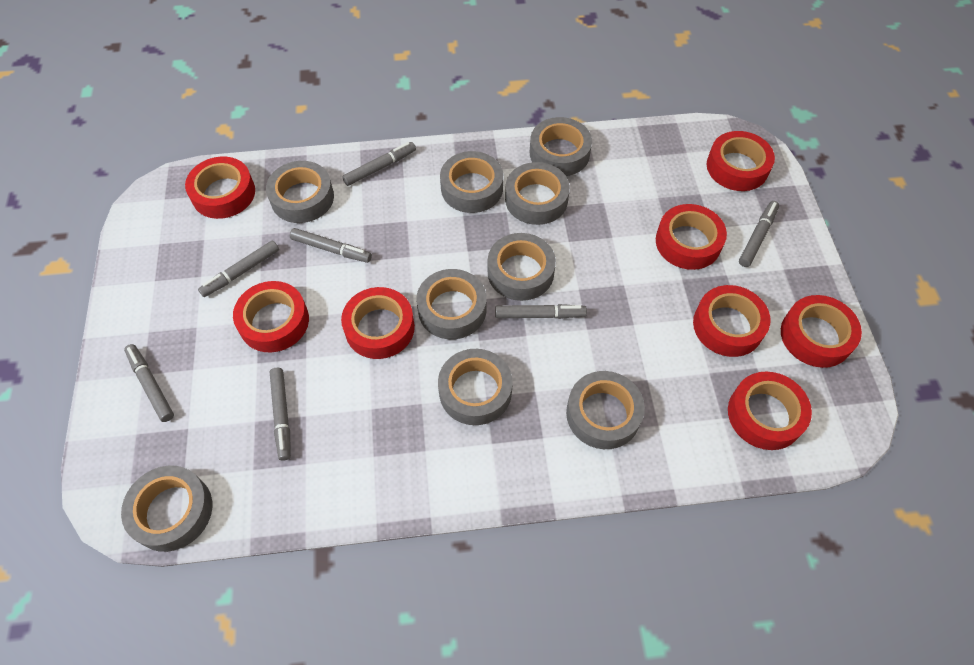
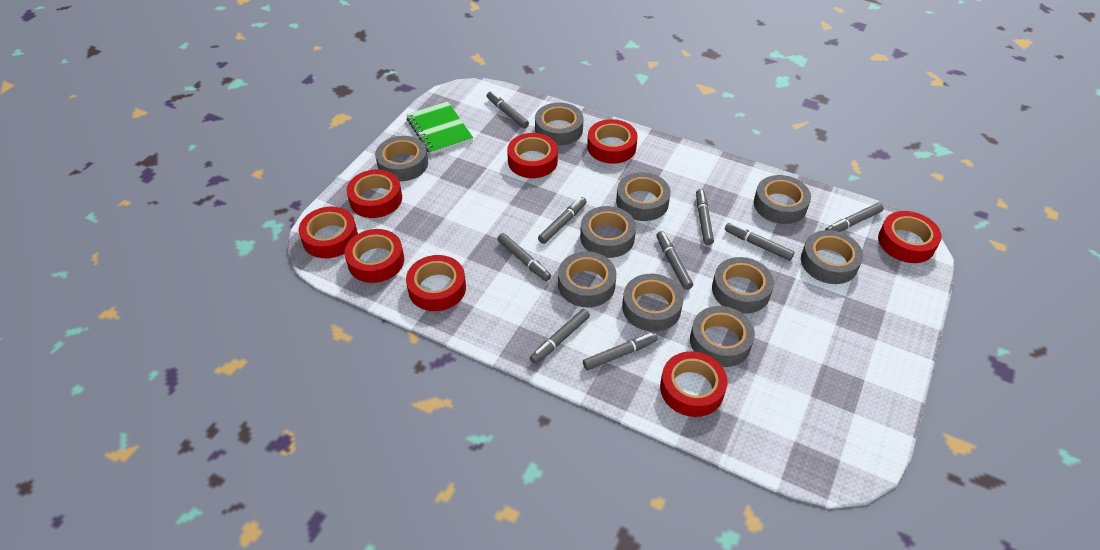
green notebook: 0 -> 1
grey marker: 7 -> 9
grey tape: 9 -> 10

